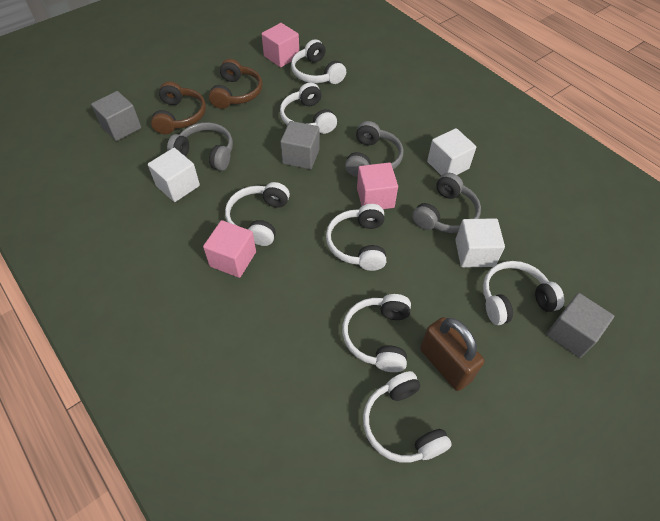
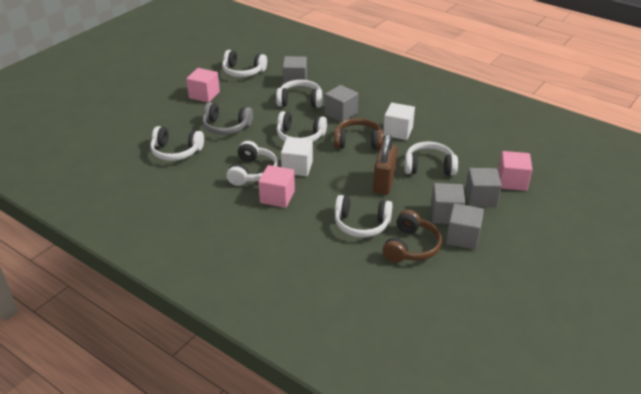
grey cube: 3 -> 5
grey headphones: 3 -> 1
white cube: 3 -> 2

